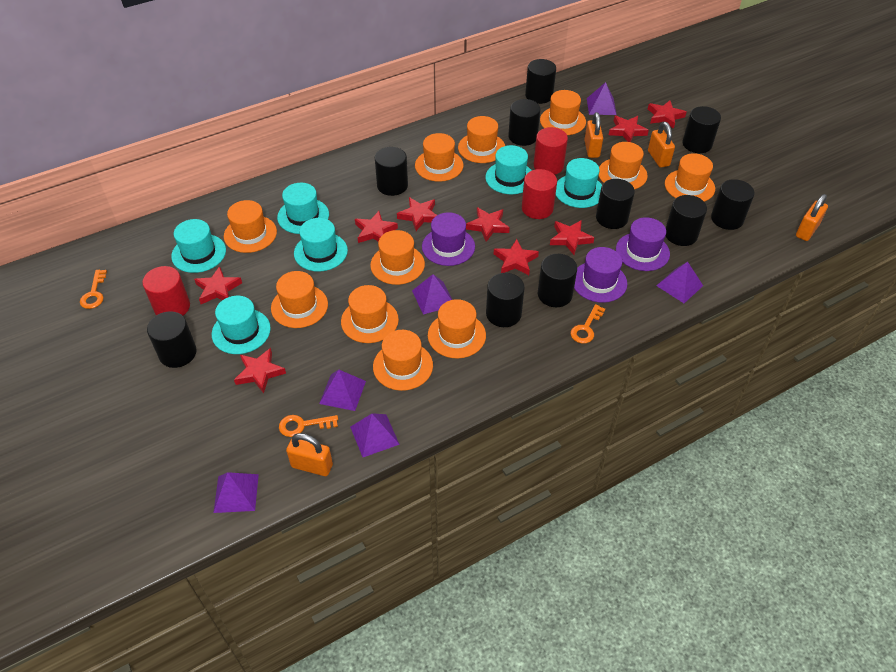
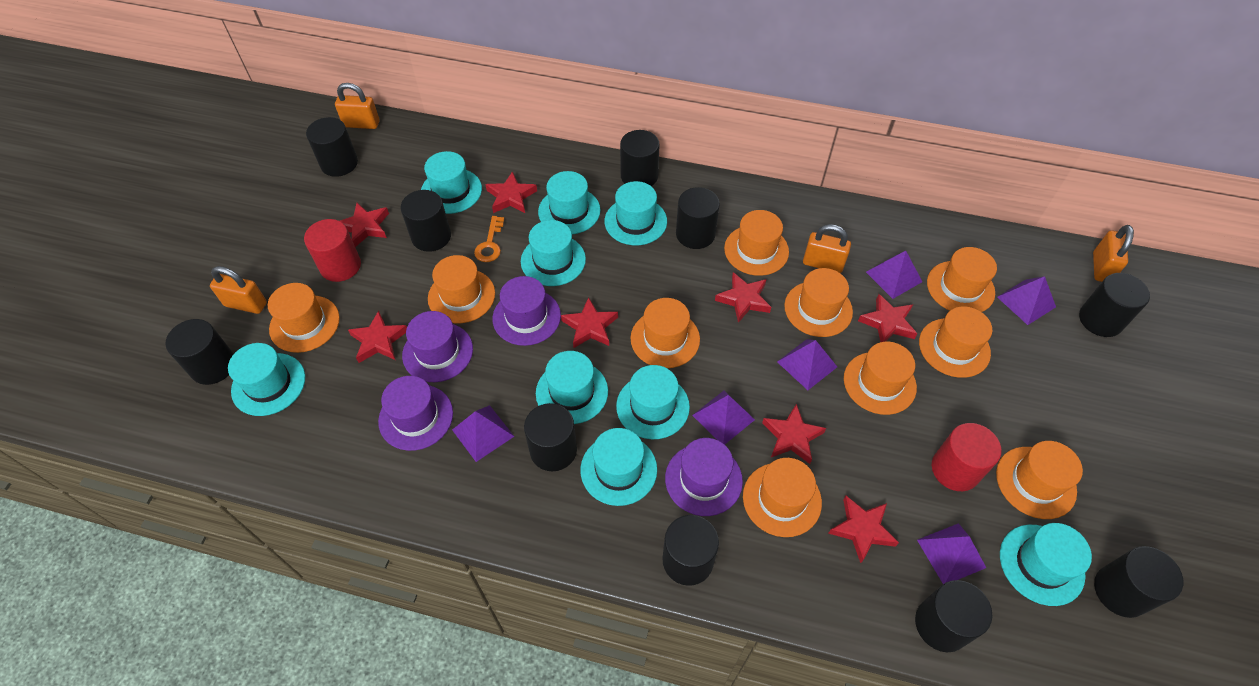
orange hat: 11 -> 10
orange key: 3 -> 1
purple hat: 3 -> 4
red cylinder: 3 -> 2
red star: 9 -> 8
turquoise hat: 6 -> 9

